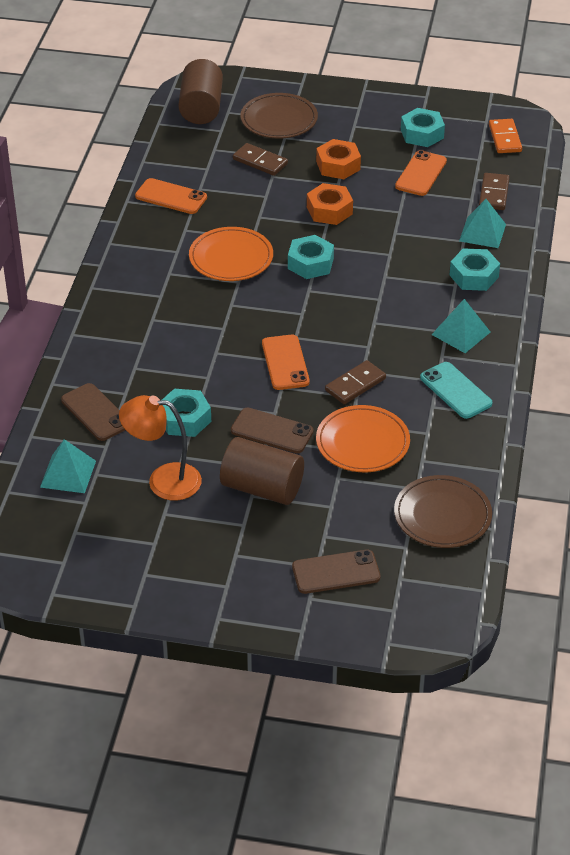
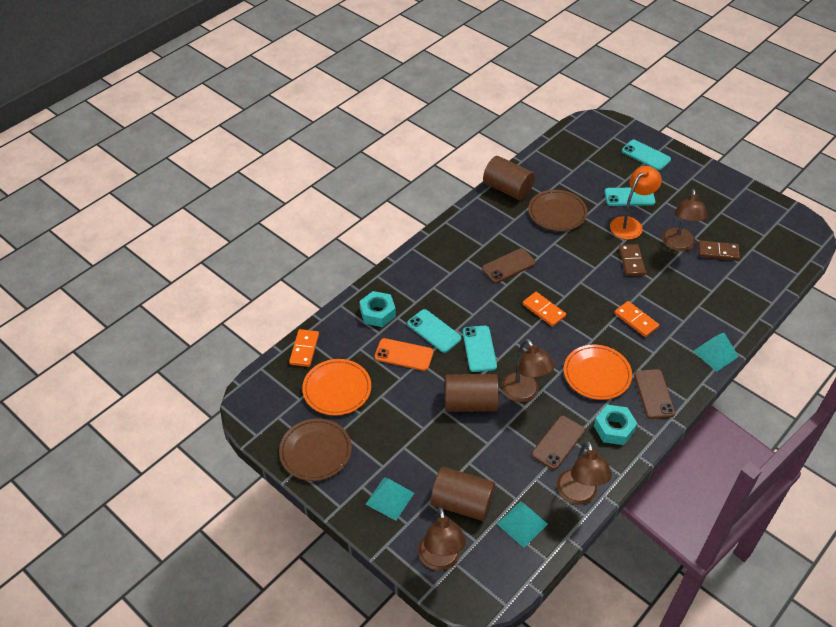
brown cylinder: 2 -> 3
brown domino: 3 -> 2
brown lamp: 0 -> 4
orange domino: 1 -> 3
orange nut: 2 -> 0
orange phone: 3 -> 1
turquoise nut: 4 -> 2
turquoise phone: 1 -> 4

